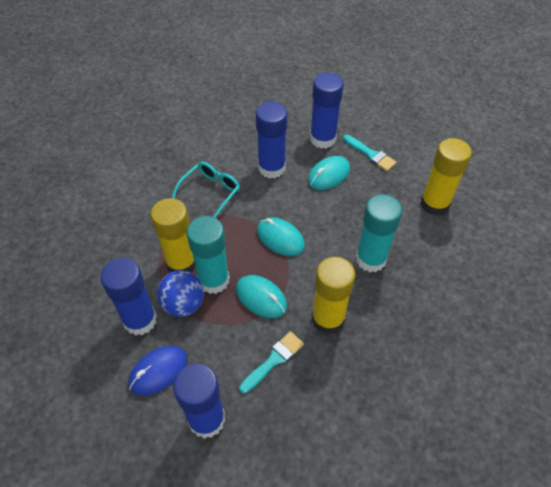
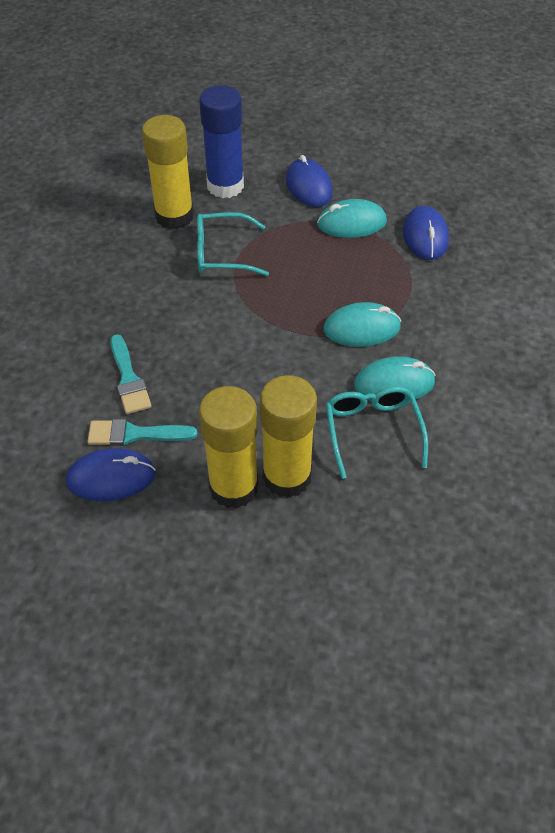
blue ball: 1 -> 0
blue glue stick: 4 -> 1
blue mouse: 1 -> 3
turquoise glasses: 1 -> 2
turquoise glue stick: 2 -> 0

